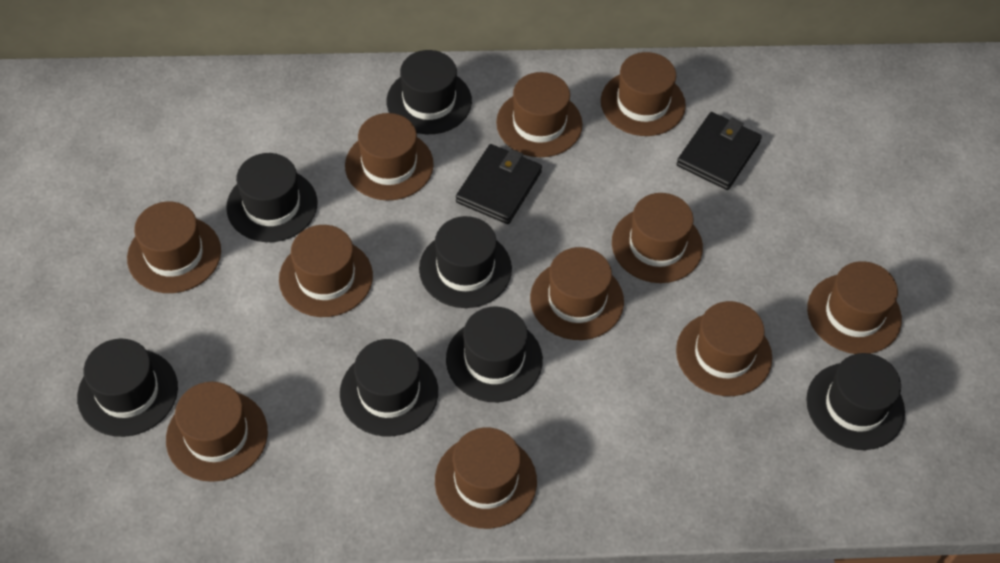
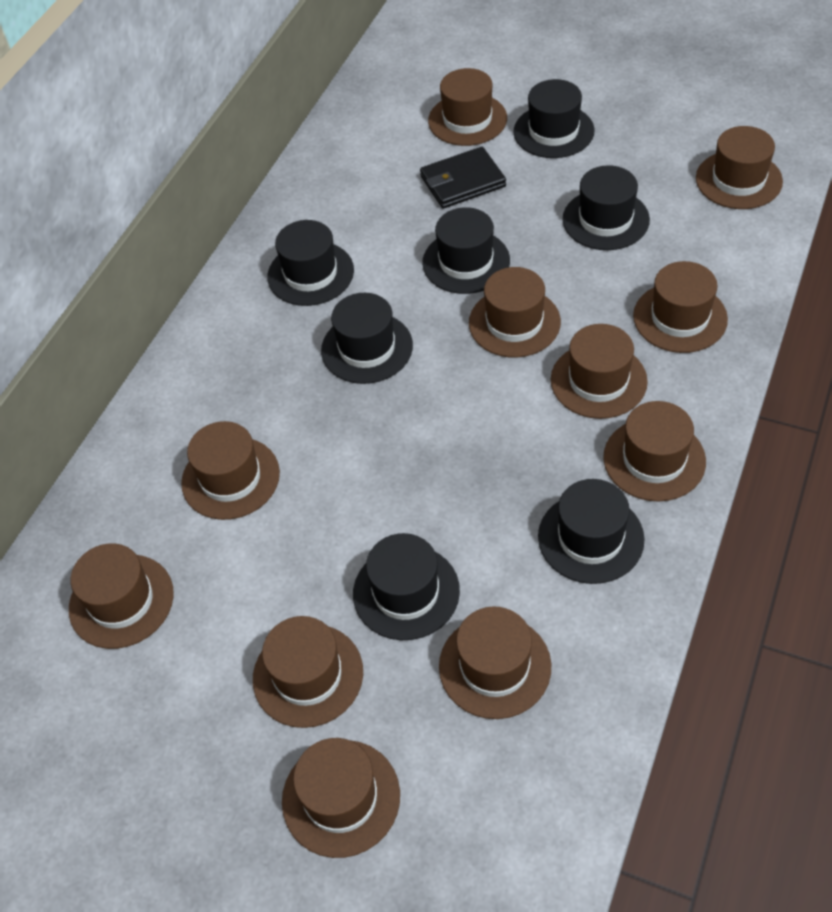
black wallet: 2 -> 1

